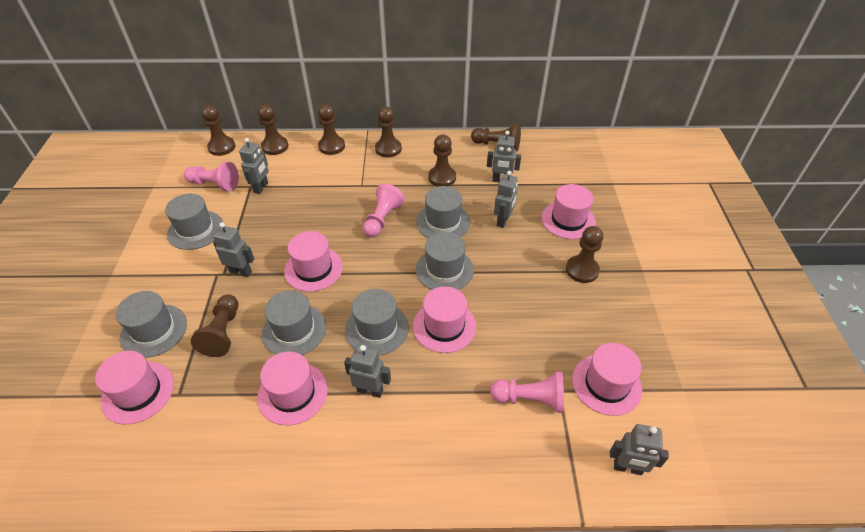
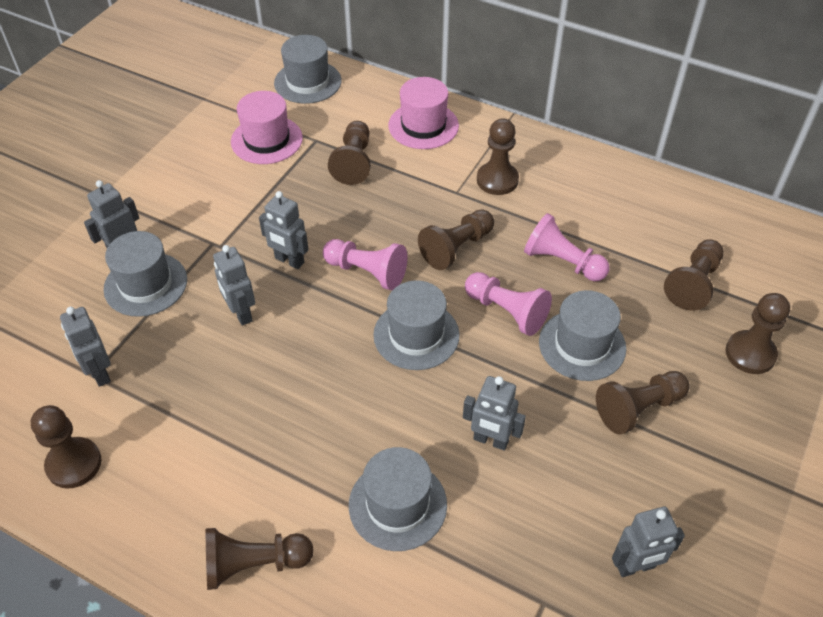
grey hat: 6 -> 5
pink hat: 6 -> 2

